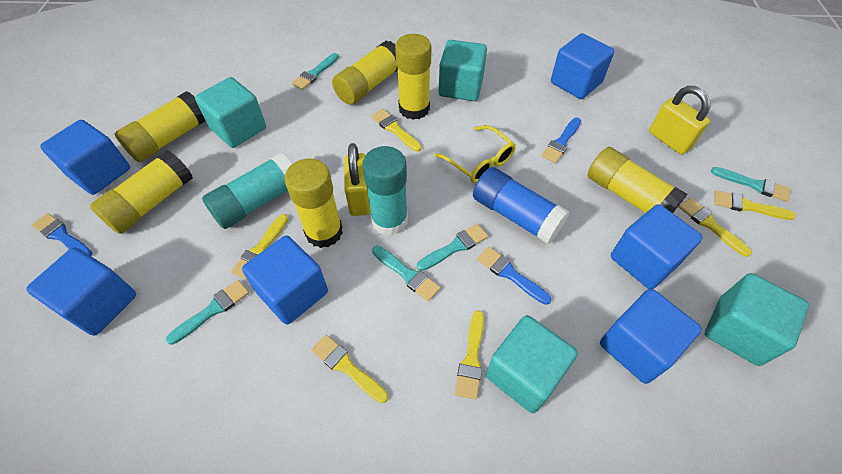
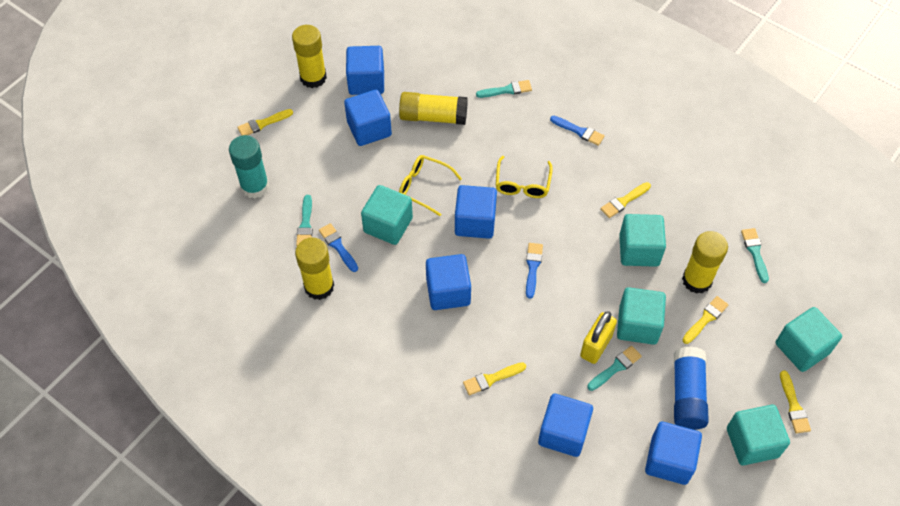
turquoise brush: 5 -> 4
turquoise cube: 4 -> 5
turquoise glue stick: 2 -> 1
yellow brush: 6 -> 5
yellow glasses: 1 -> 2
yellow glue stick: 6 -> 4
yellow padlock: 2 -> 1

